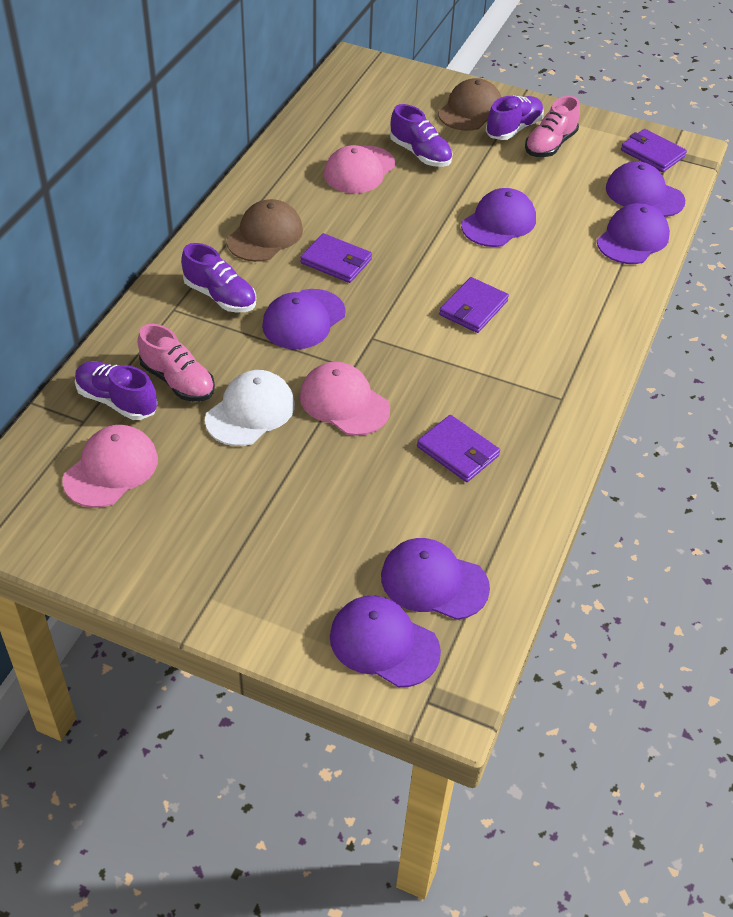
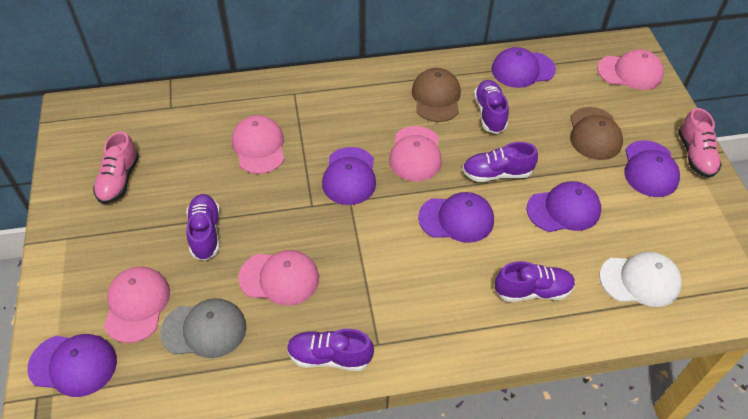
grey cap: 0 -> 1
pink cap: 3 -> 5
purple shoe: 4 -> 5
purple wallet: 4 -> 0

